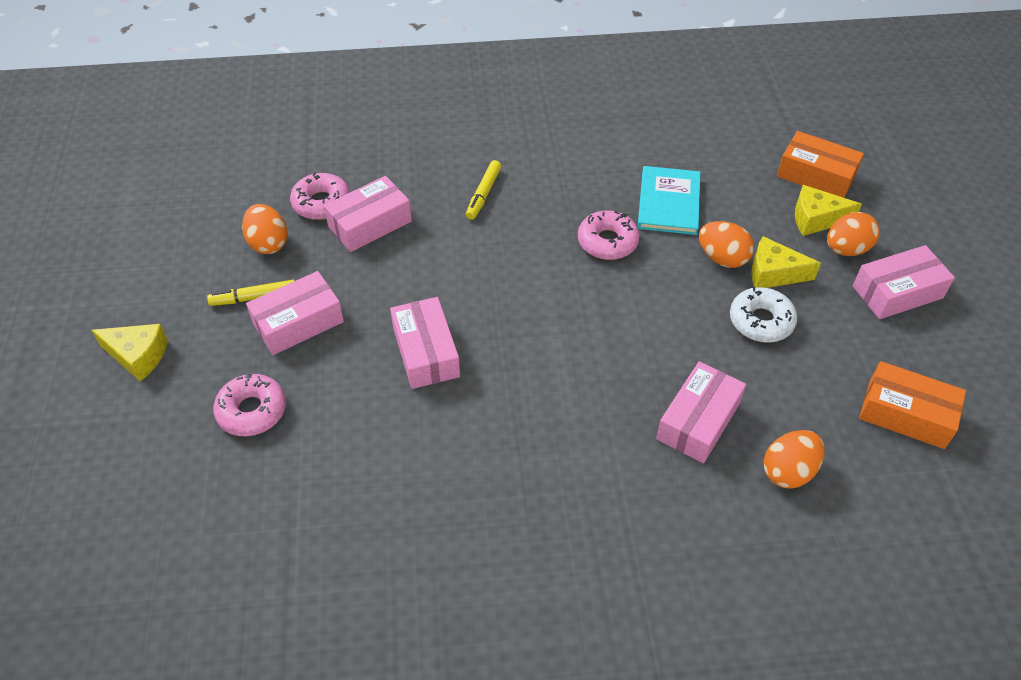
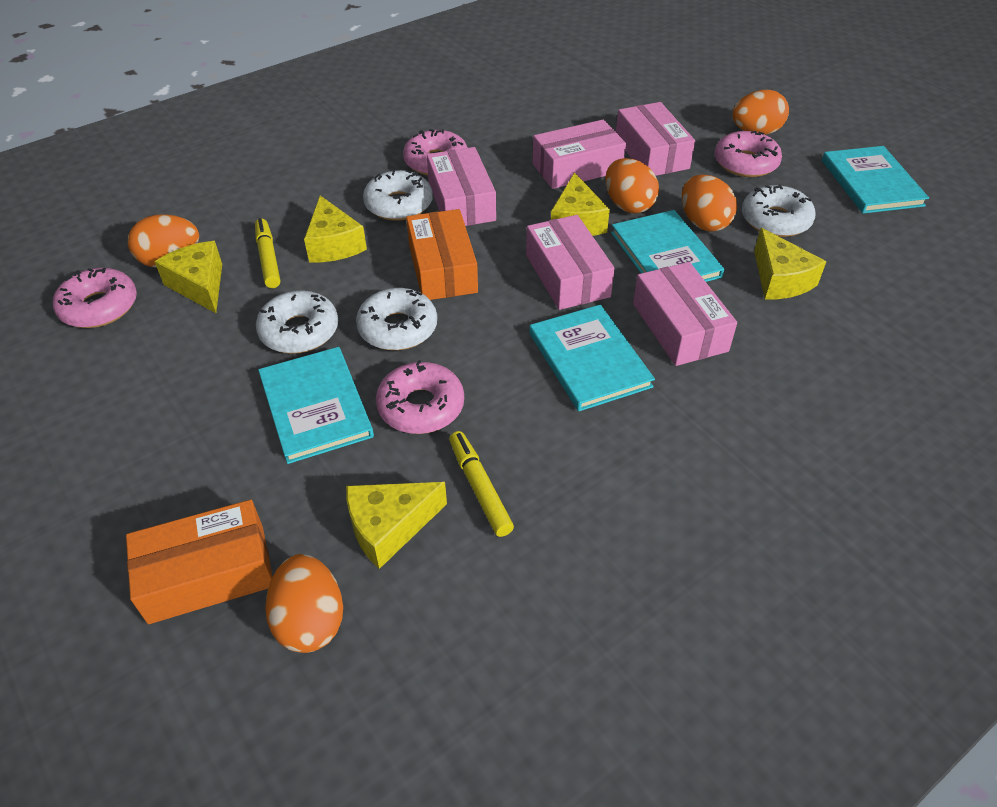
orange egg: 4 -> 5
pink donut: 3 -> 4
turquoise book: 1 -> 4
white donut: 1 -> 4
yellow cheese: 3 -> 5

